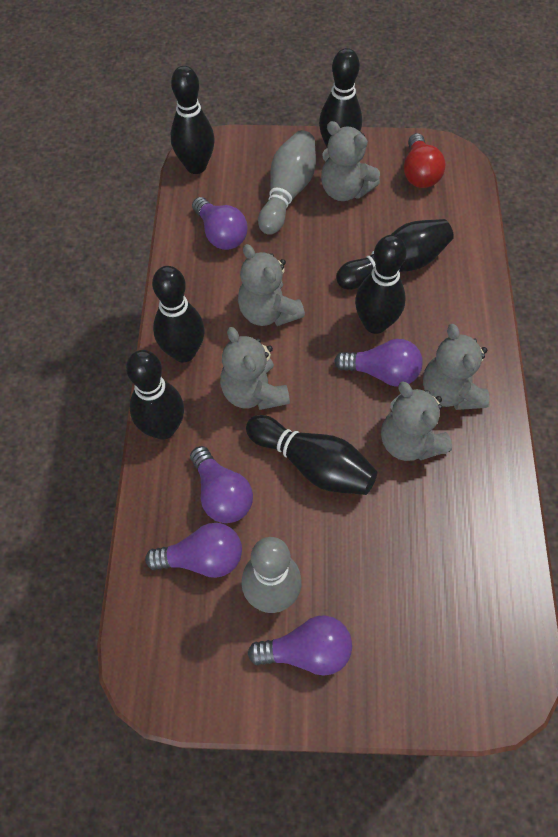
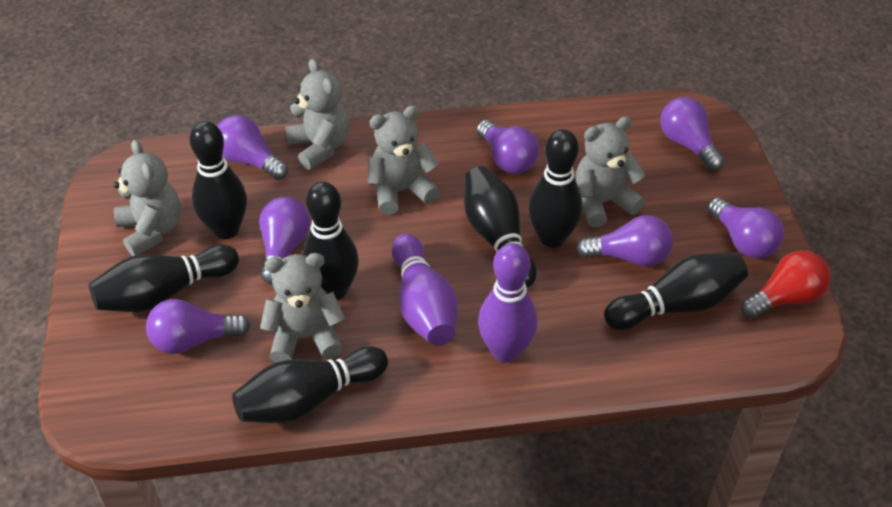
grey bowling pin: 2 -> 0
purple bowling pin: 0 -> 2
purple light bulb: 5 -> 7

